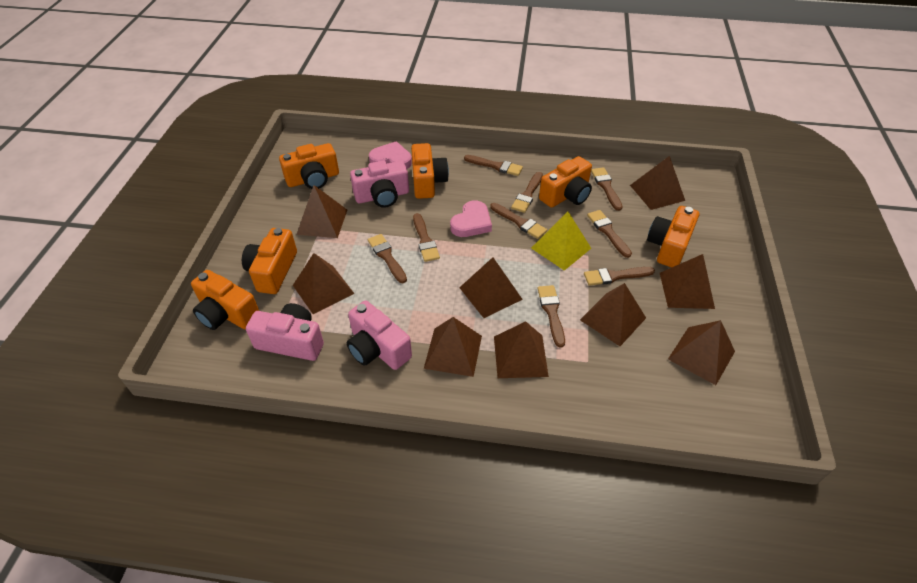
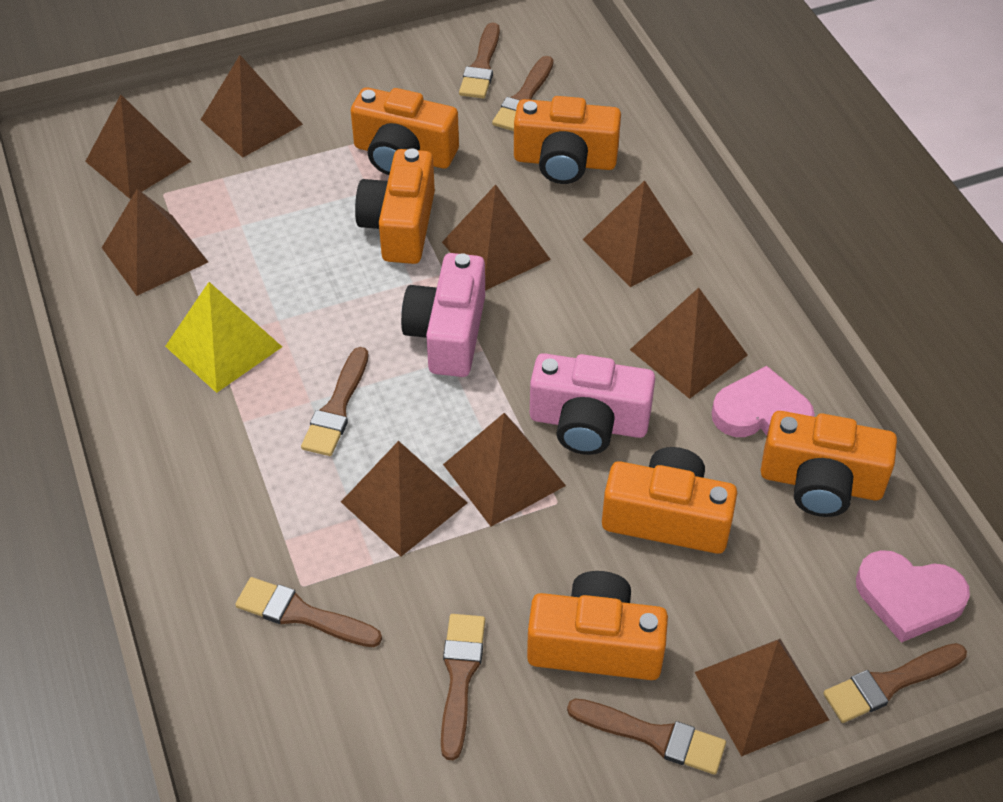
brown brush: 9 -> 7
pink camera: 3 -> 2

